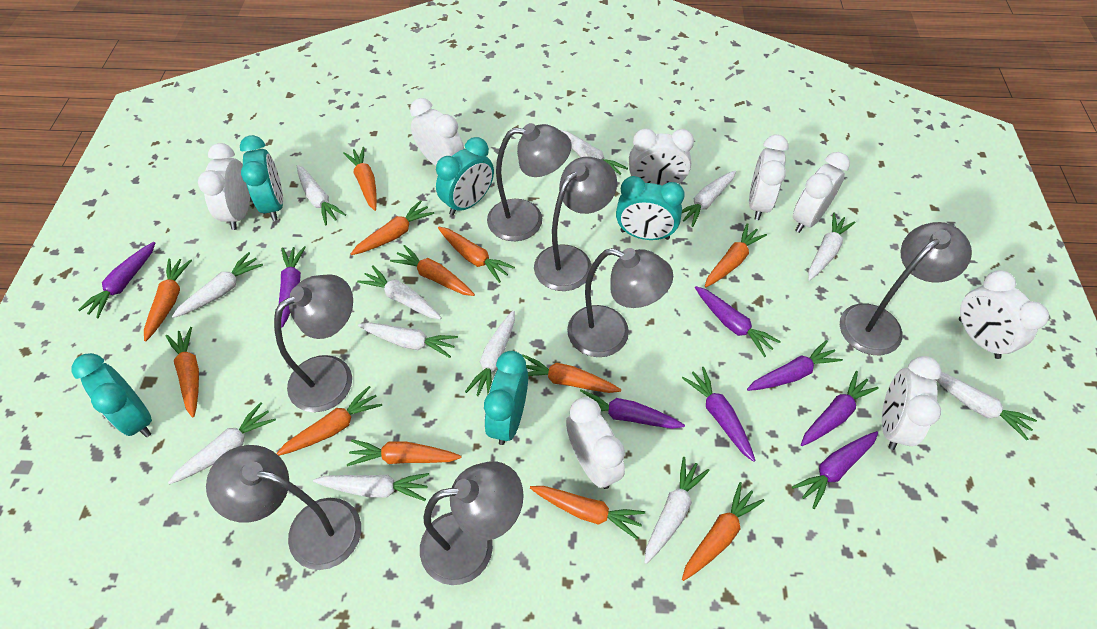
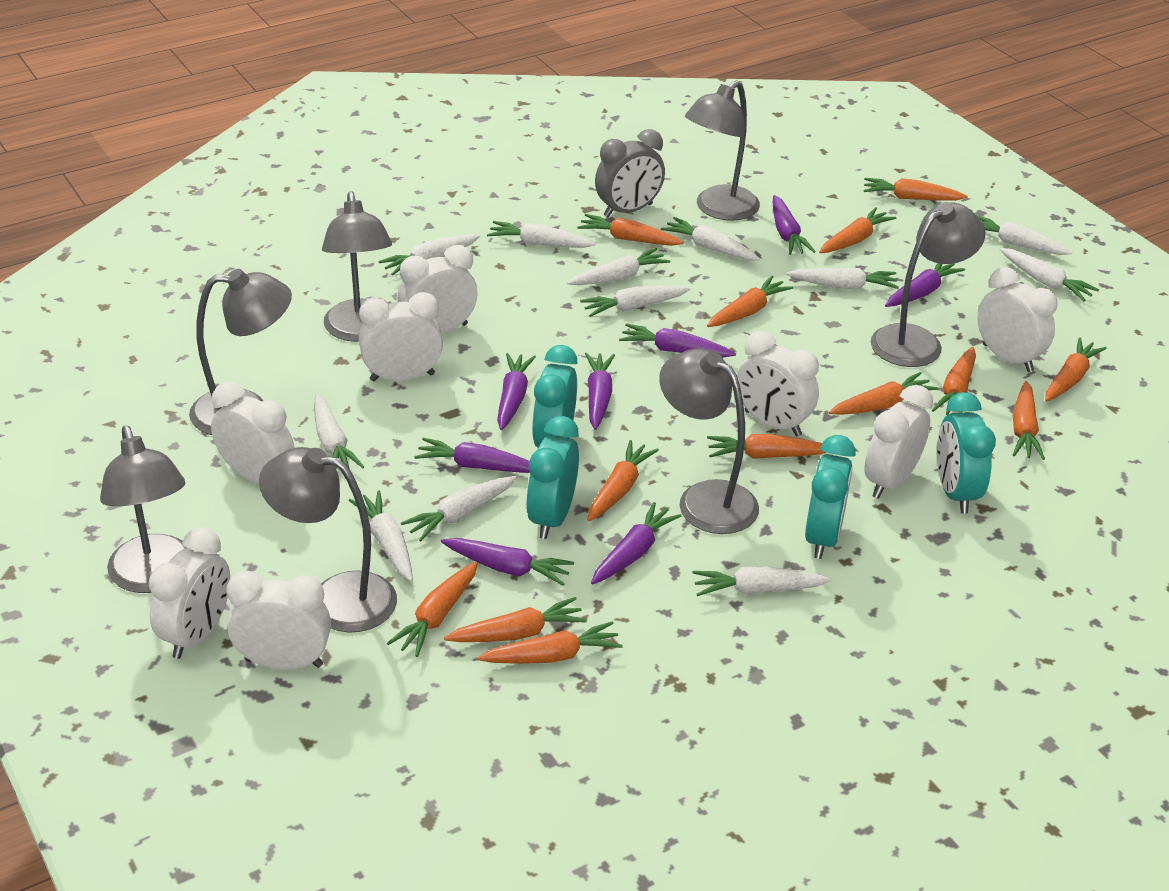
grey clock: 0 -> 1
orange carrot: 12 -> 13
turquoise clock: 5 -> 4

